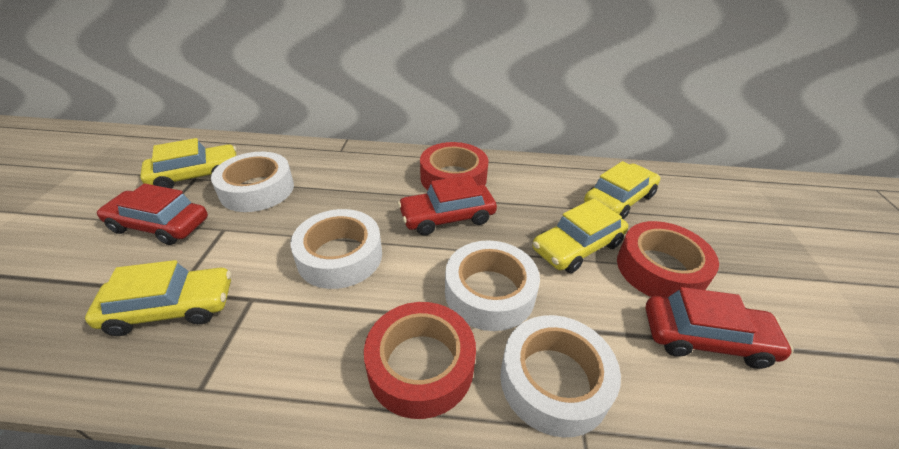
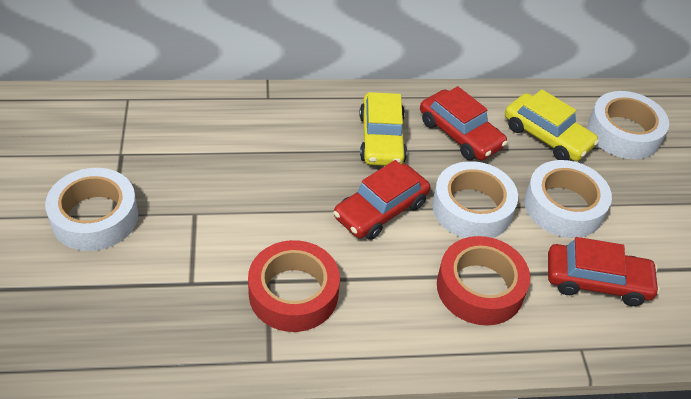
red tape: 3 -> 2
yellow car: 4 -> 2

